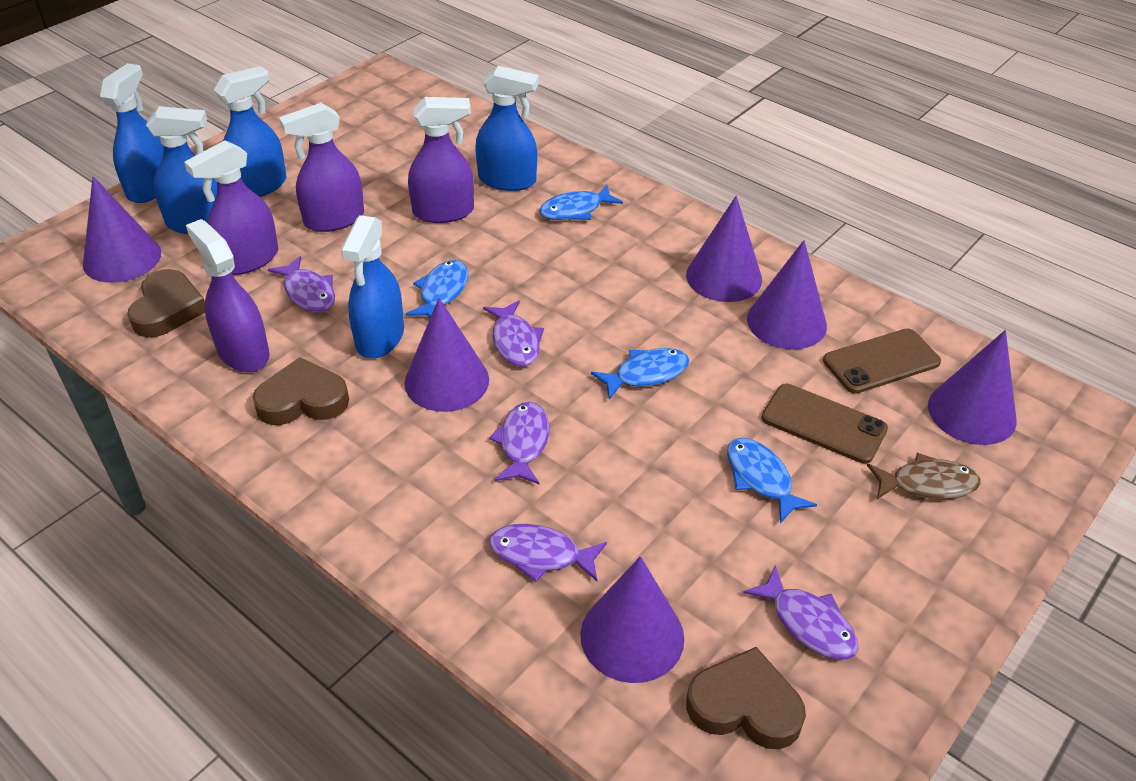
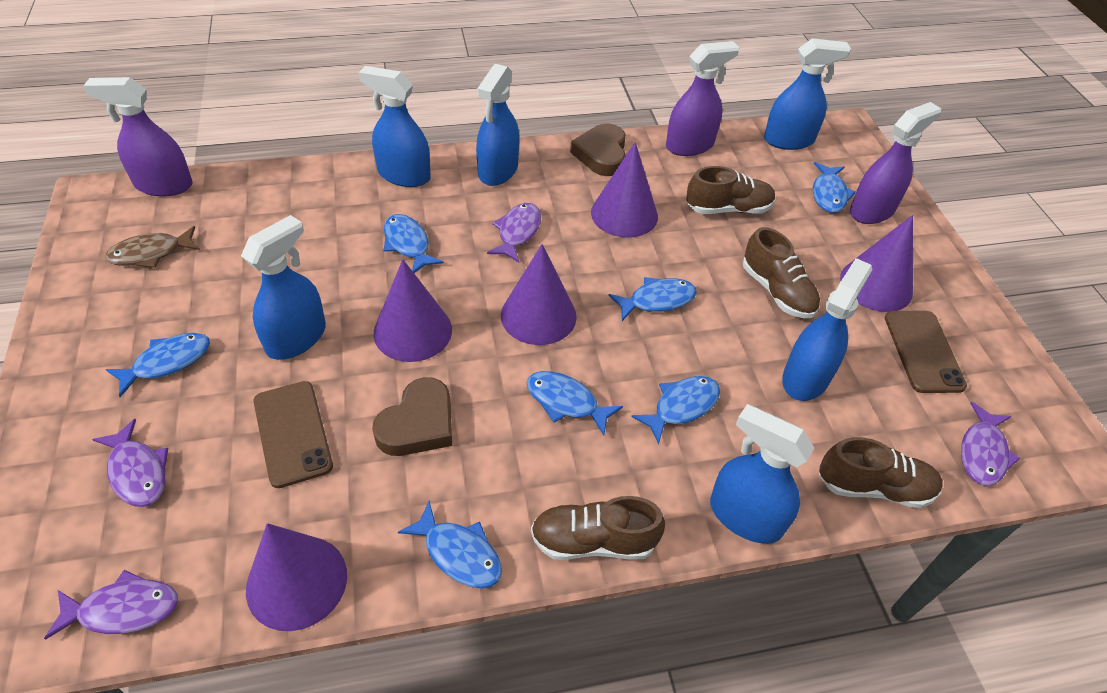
blue fish: 4 -> 7
blue spray bottle: 5 -> 6
brown heart: 3 -> 2
brown shoe: 0 -> 4
purple cone: 6 -> 5
purple fish: 5 -> 4
purple spray bottle: 4 -> 3

